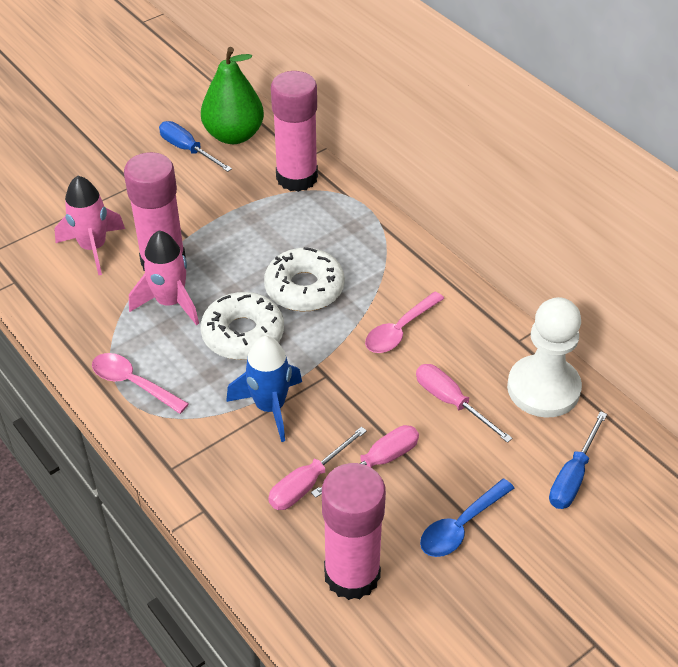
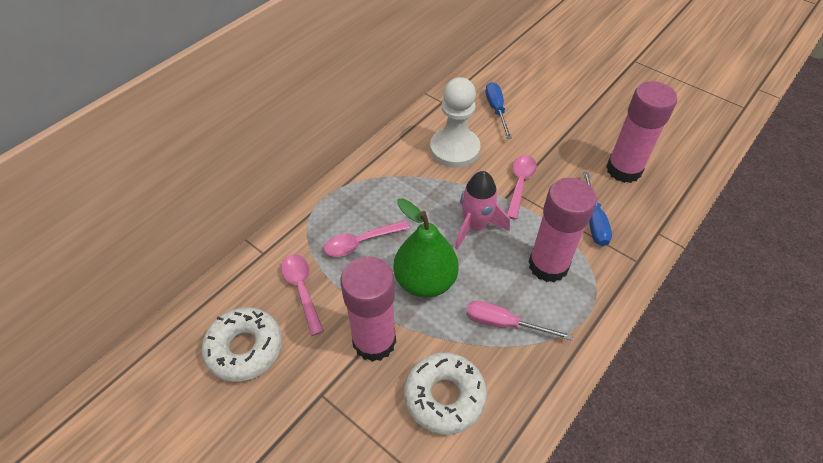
blue rocket: 1 -> 0
blue spoon: 1 -> 0
pink rocket: 2 -> 1
pink screwdriver: 3 -> 1
pink spoon: 2 -> 3

